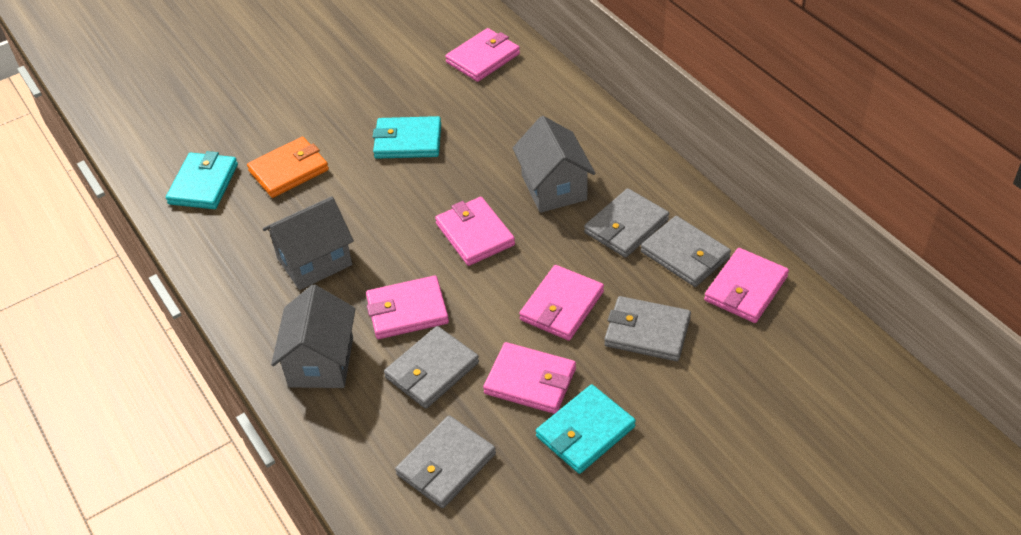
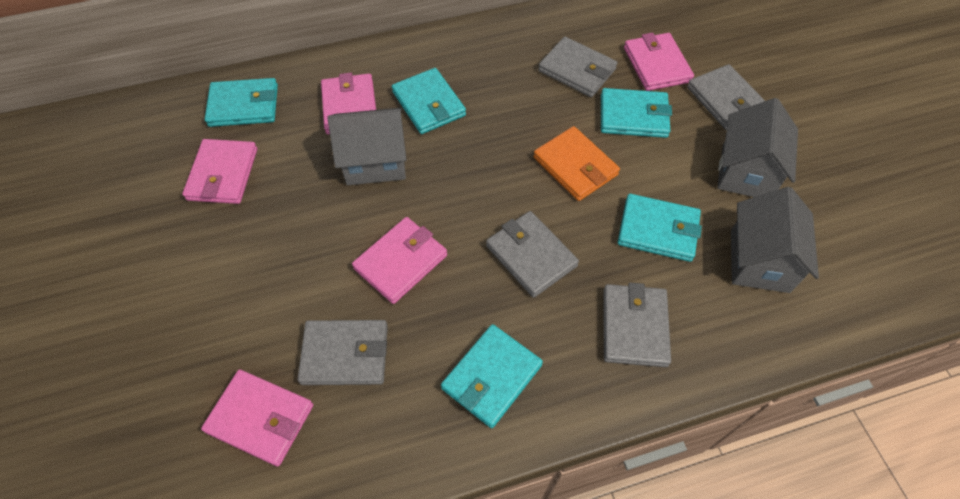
pink wallet: 6 -> 5
turquoise wallet: 3 -> 5

